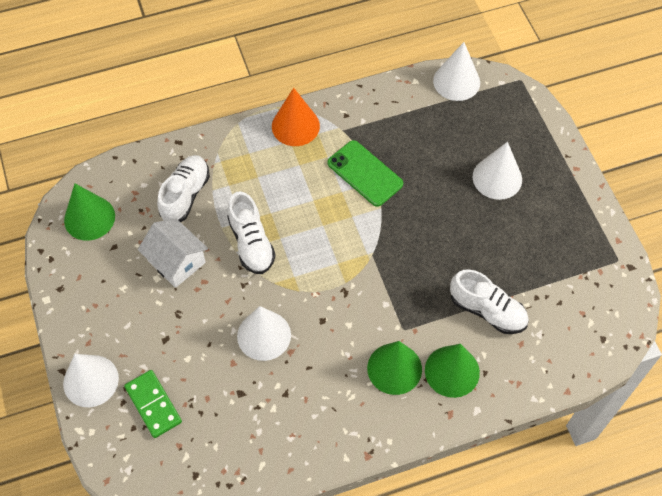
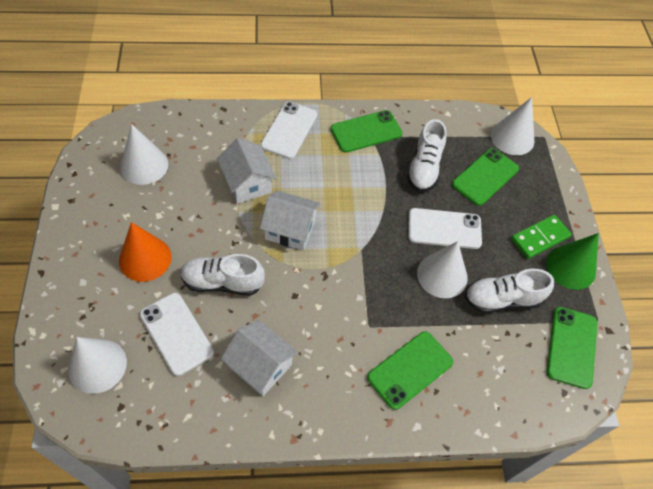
green cone: 3 -> 1
green phone: 1 -> 4
white house: 1 -> 3
white phone: 0 -> 3

